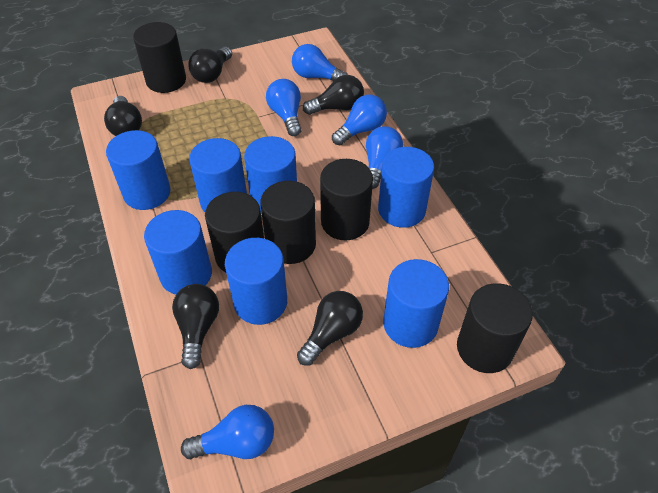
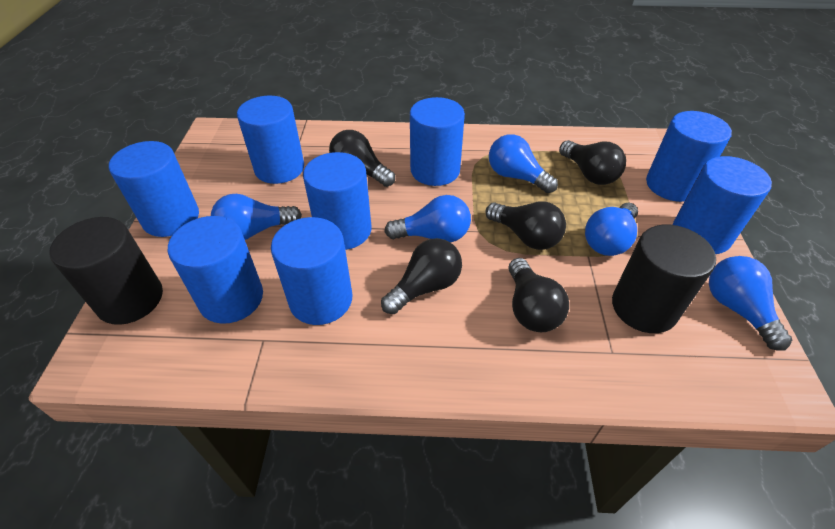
black cylinder: 5 -> 2
blue cylinder: 7 -> 8

